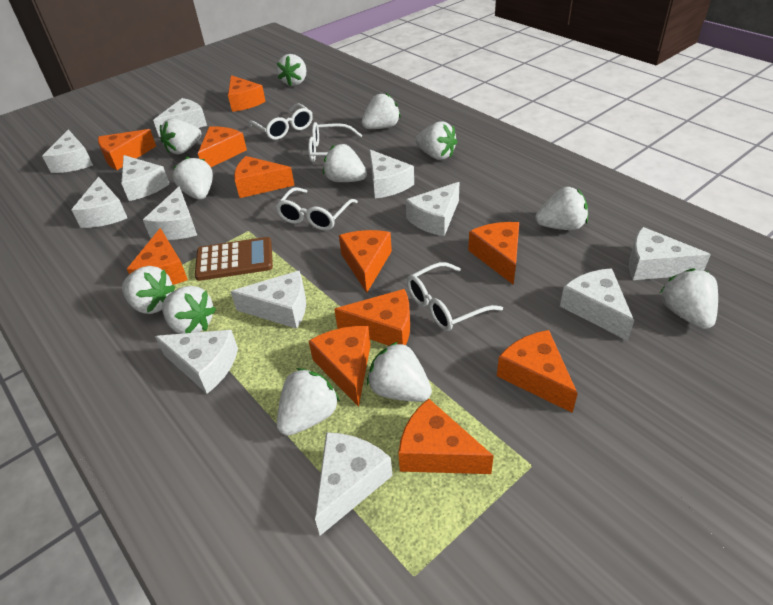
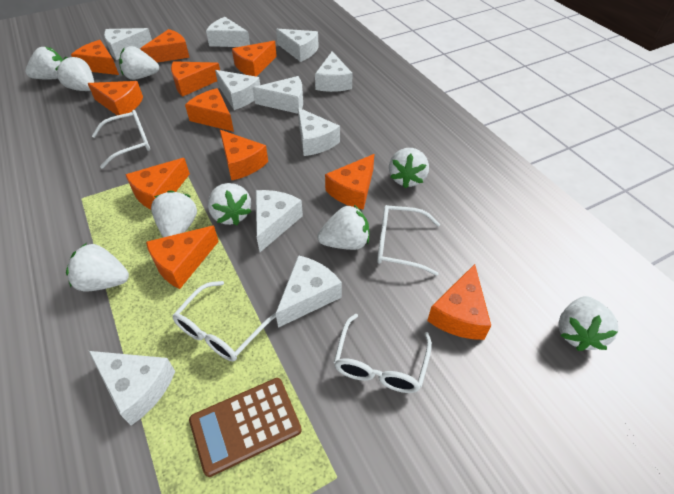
white cheese: 12 -> 10
white strawberry: 12 -> 9

